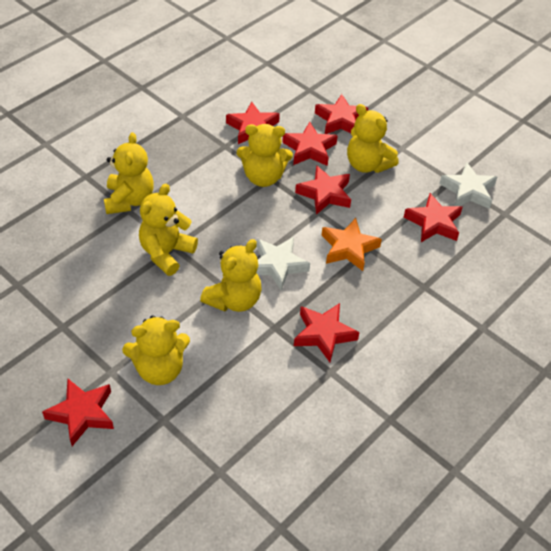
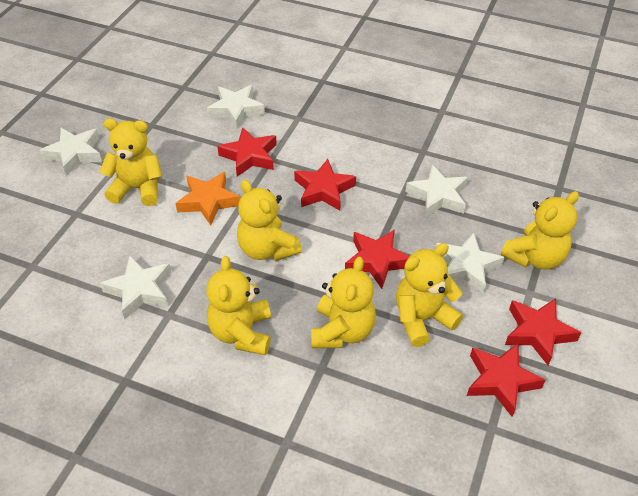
red star: 7 -> 5
white star: 2 -> 5

